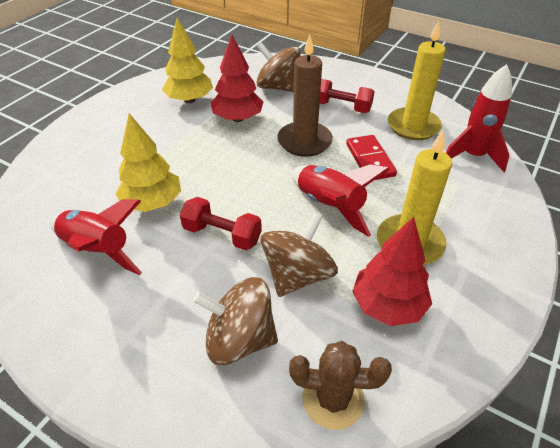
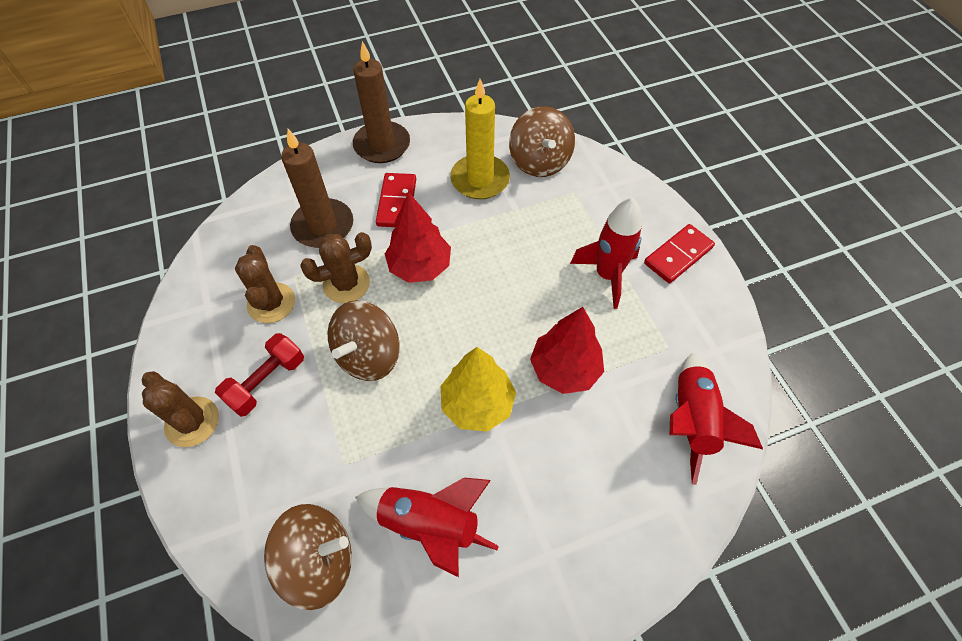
brown cactus: 1 -> 3
brown candle: 1 -> 2
red domino: 1 -> 2
red dumbbell: 2 -> 1
yellow candle: 2 -> 1
yellow tree: 2 -> 1

